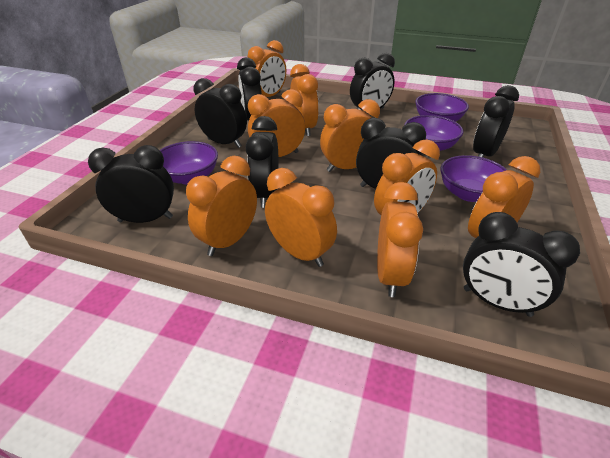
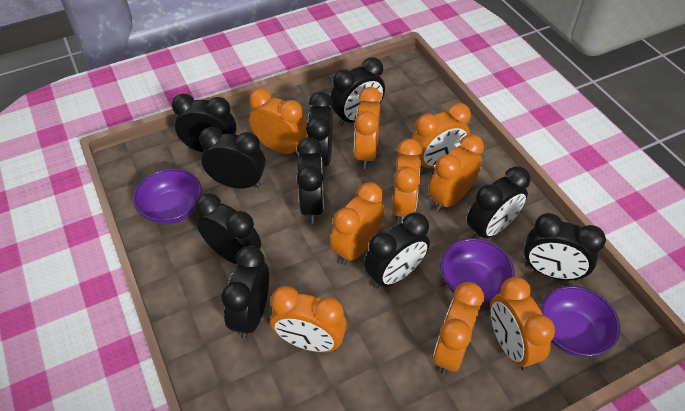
black clock: 8 -> 10
purple bowl: 4 -> 3

